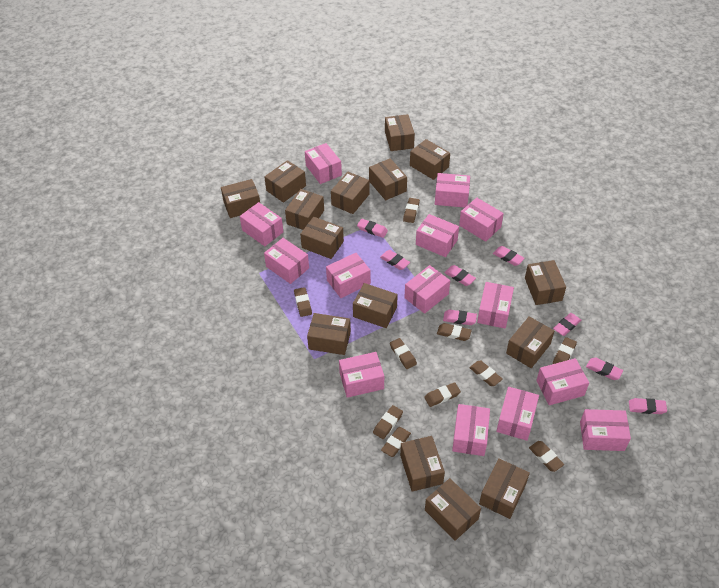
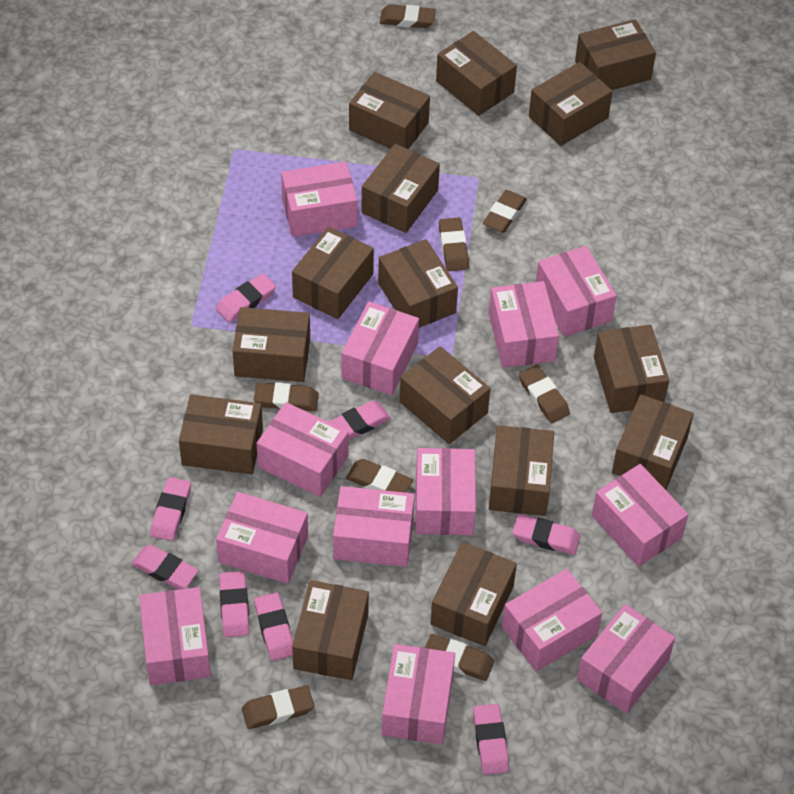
brown eraser: 10 -> 8
pink box: 14 -> 13

